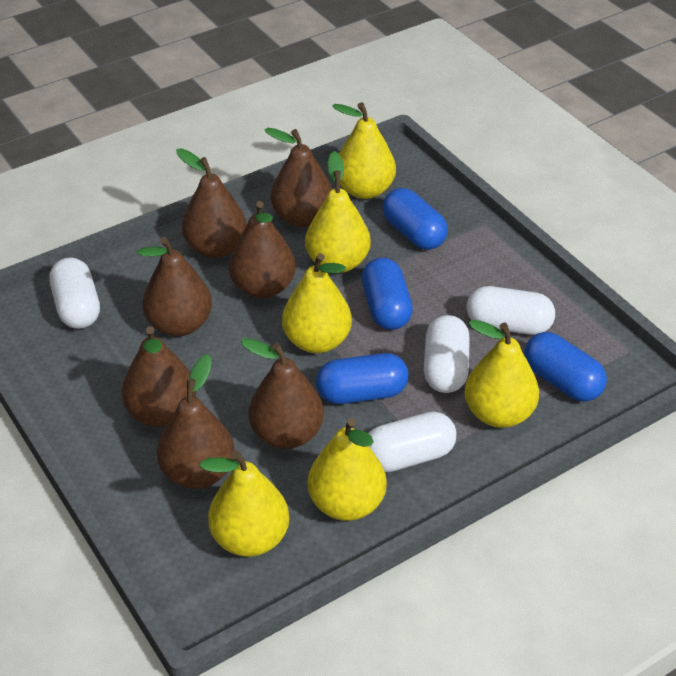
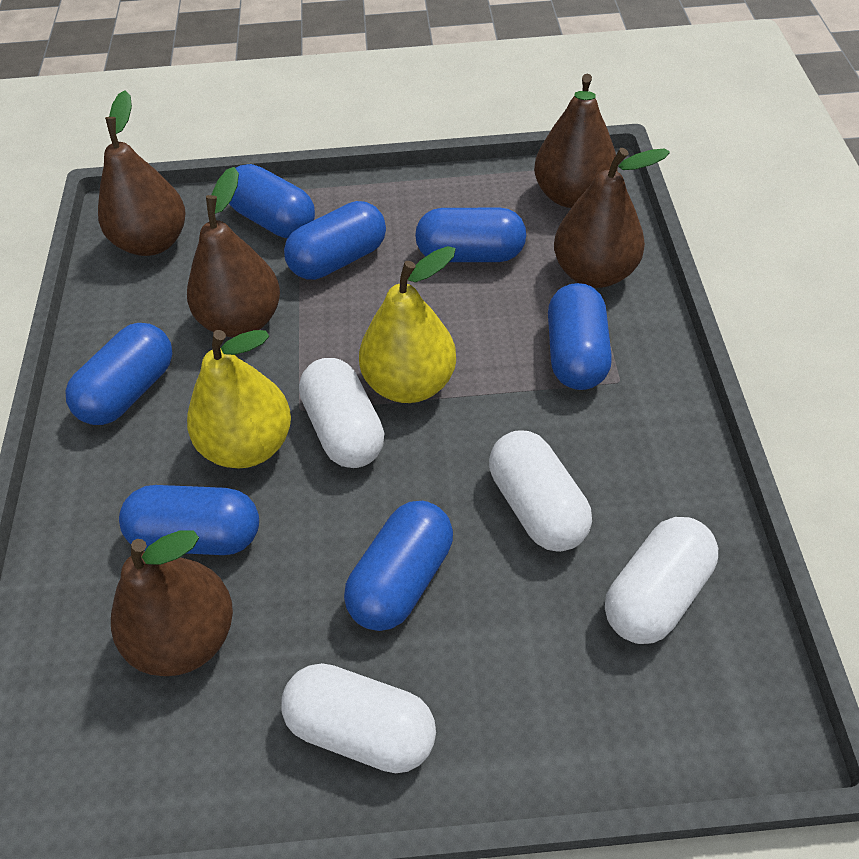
blue capsule: 4 -> 7
brown pear: 7 -> 5
yellow pear: 6 -> 2

